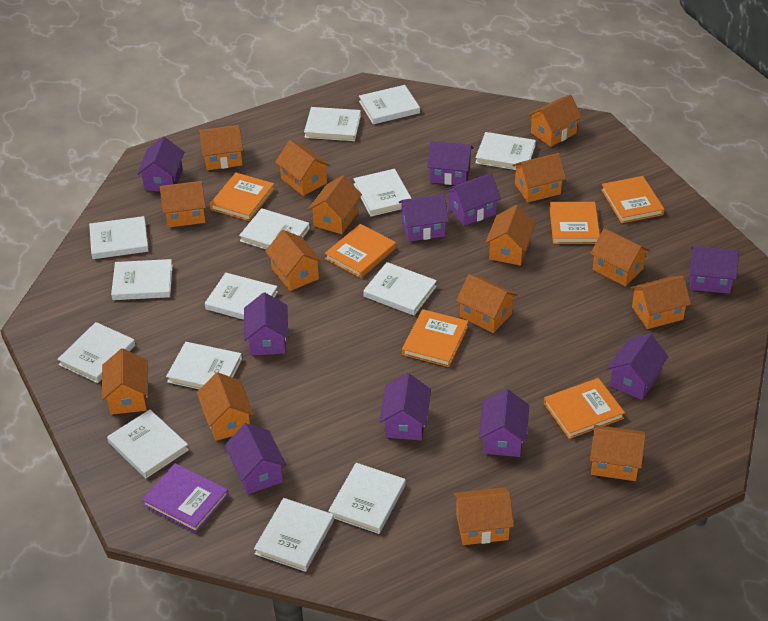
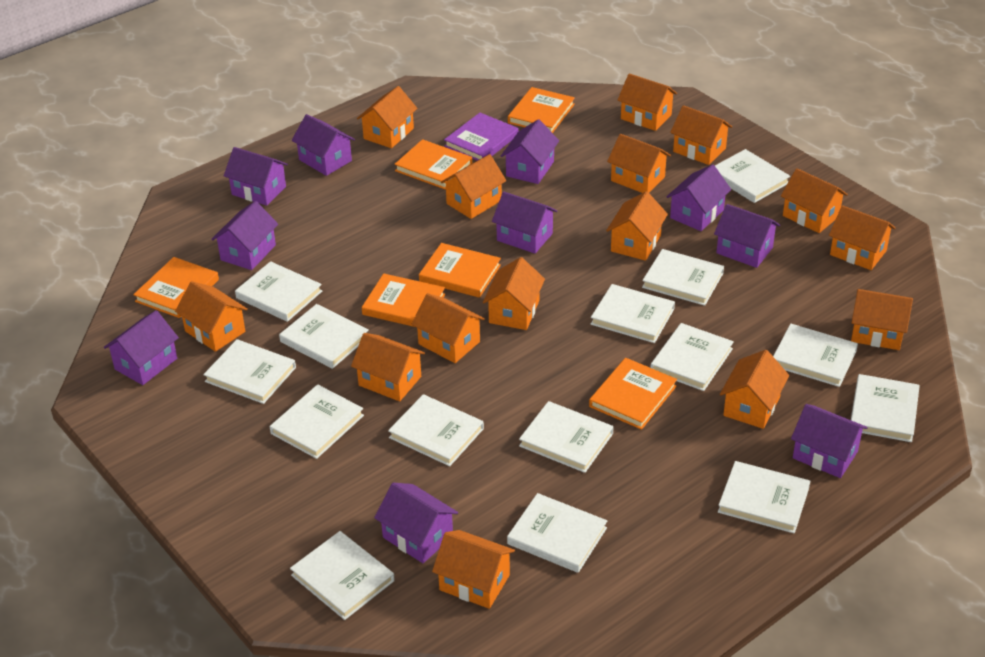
white book: 14 -> 15

